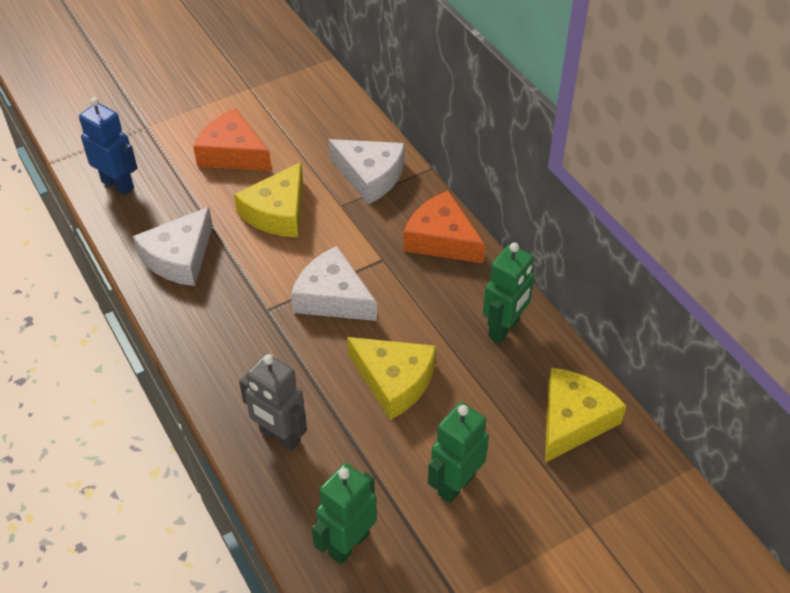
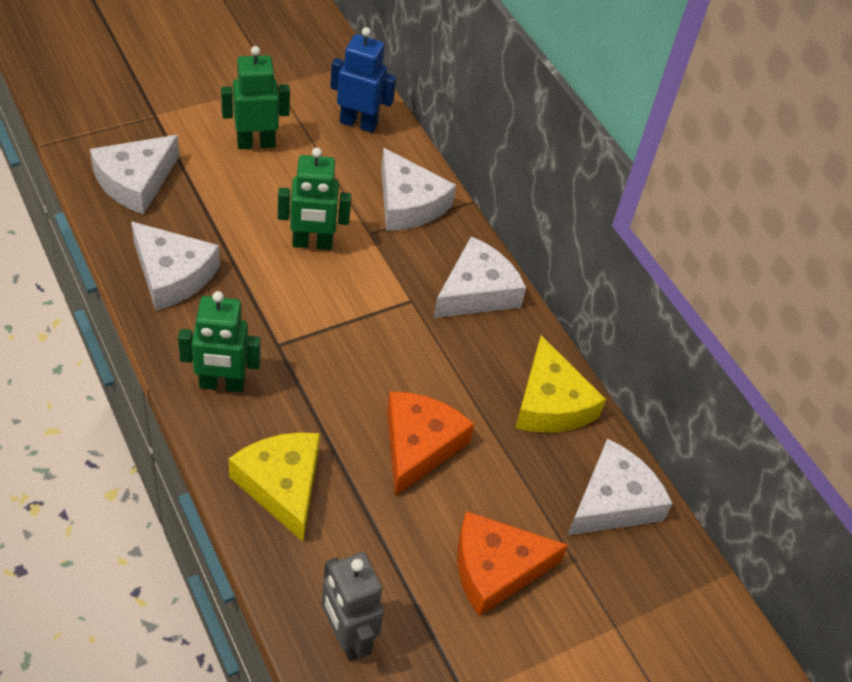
white cheese: 3 -> 5
yellow cheese: 3 -> 2

